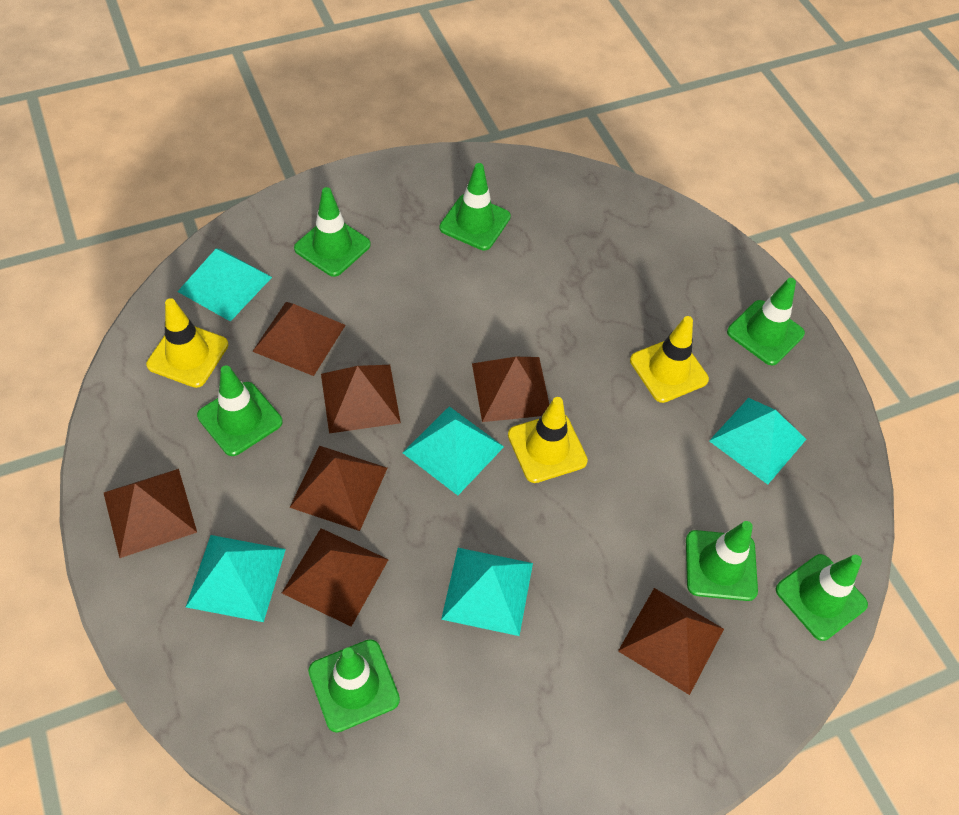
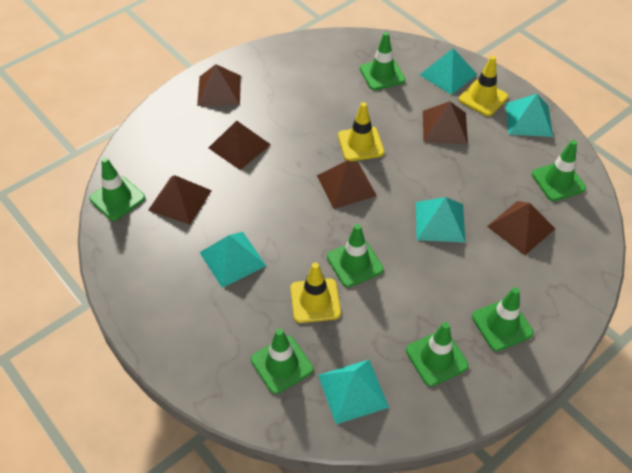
brown pyramid: 7 -> 6

